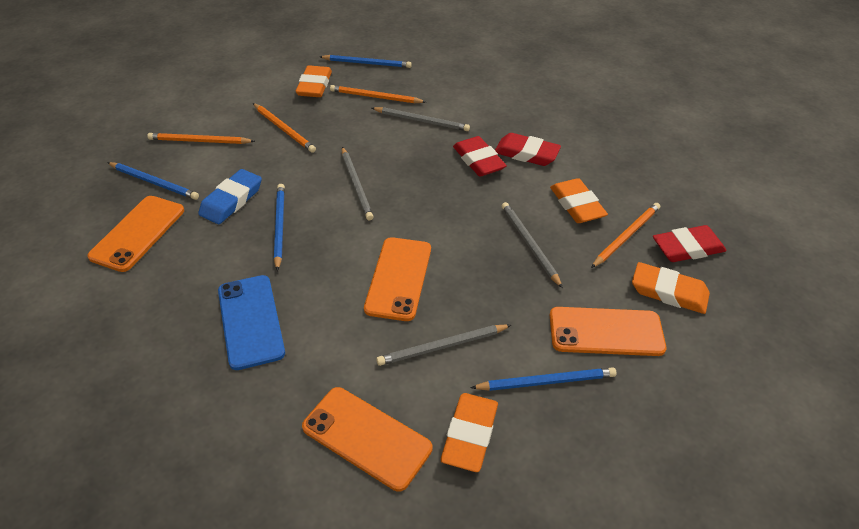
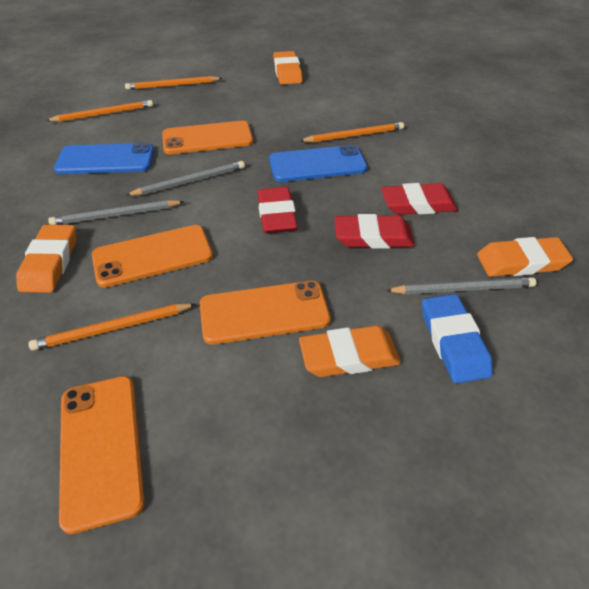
blue pencil: 4 -> 0
blue phone: 1 -> 2
grey pencil: 4 -> 3

